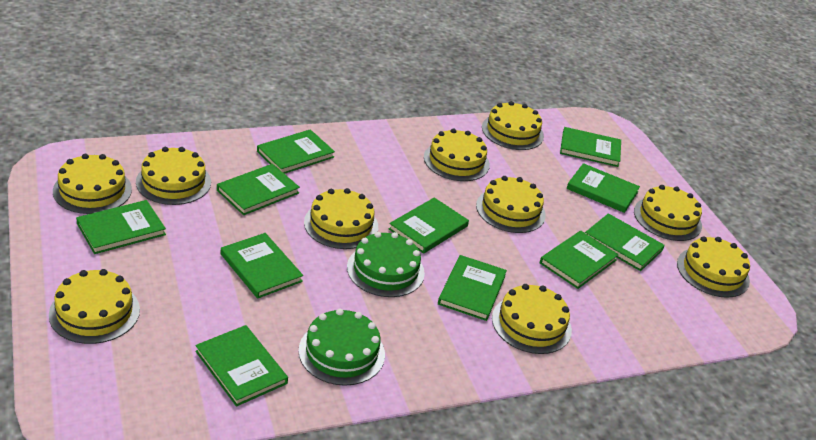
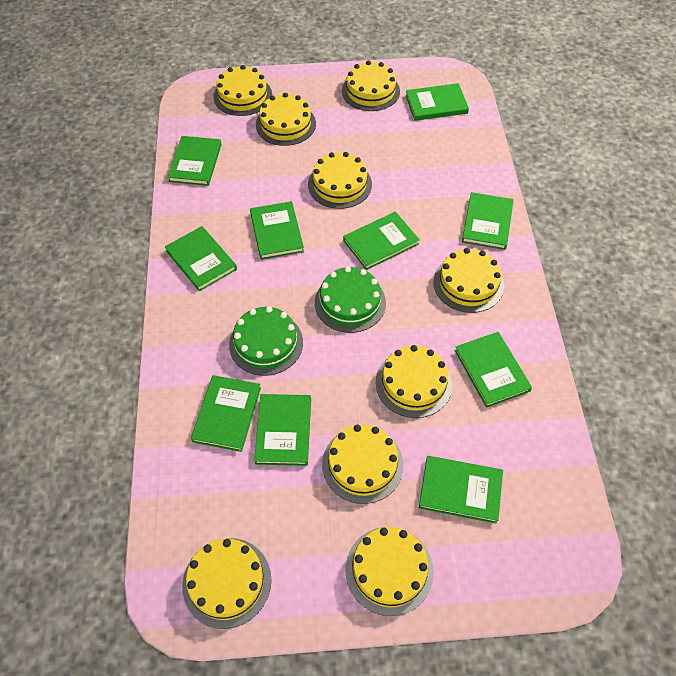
green book: 11 -> 10
yellow cake: 10 -> 9

